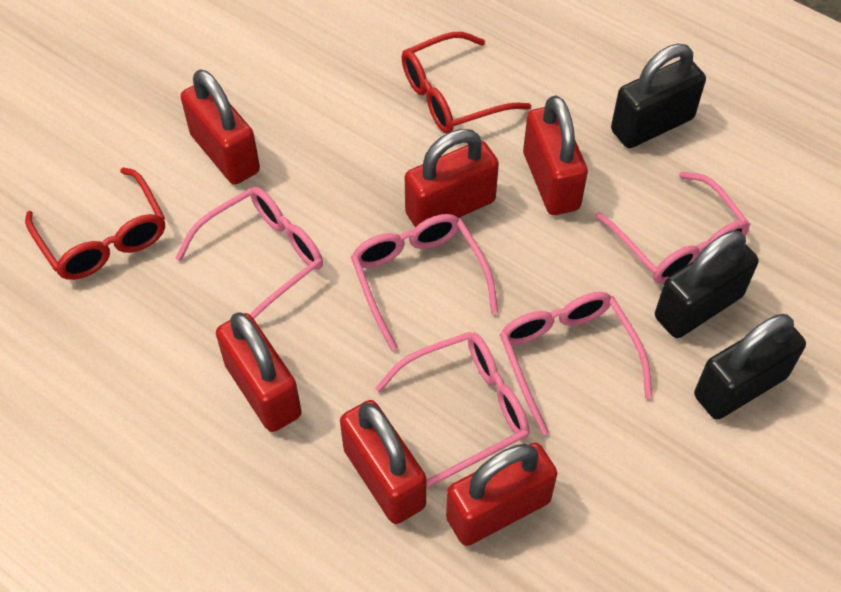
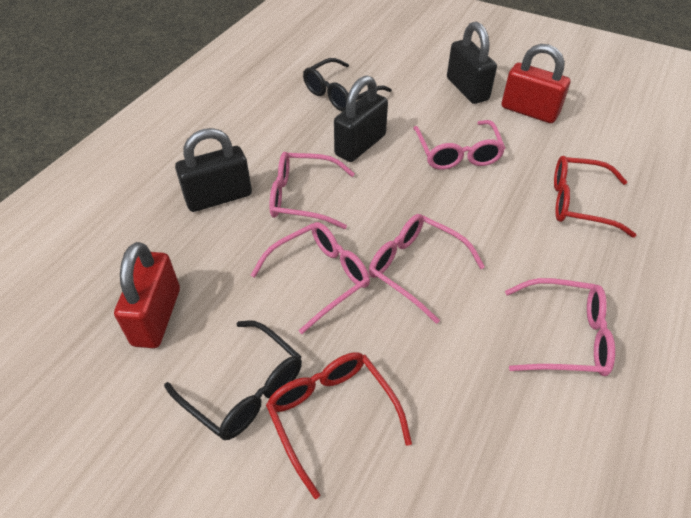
black glasses: 0 -> 2
red padlock: 6 -> 2

